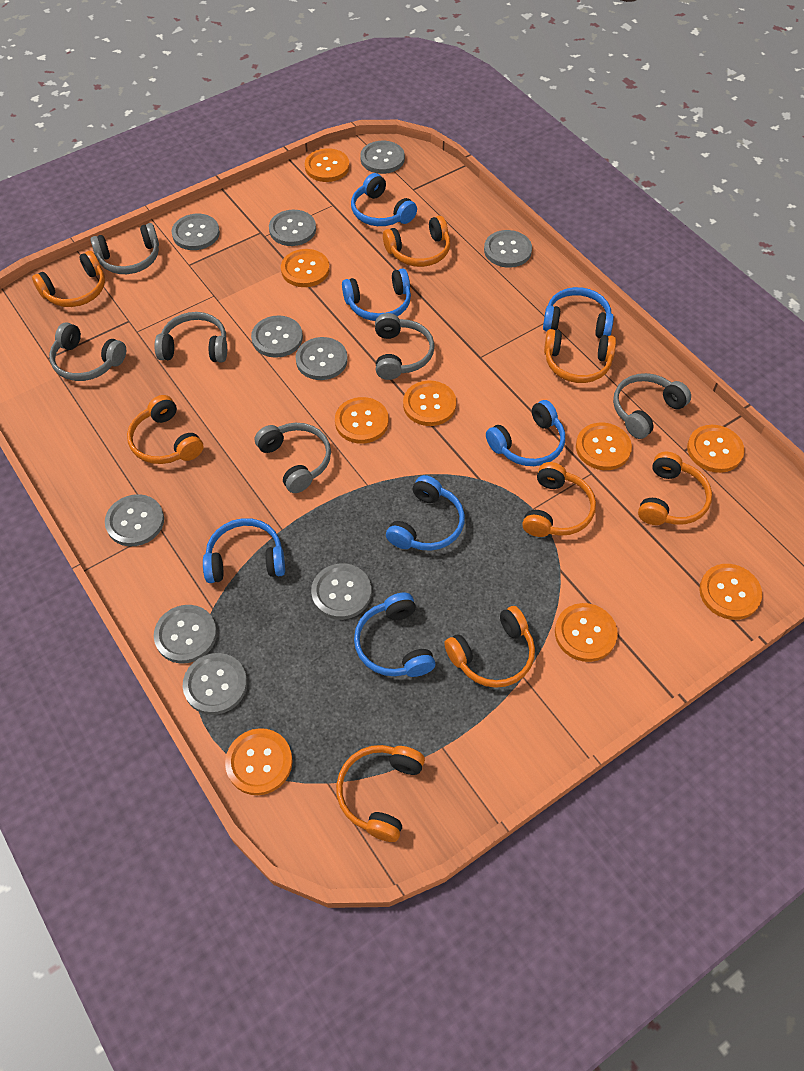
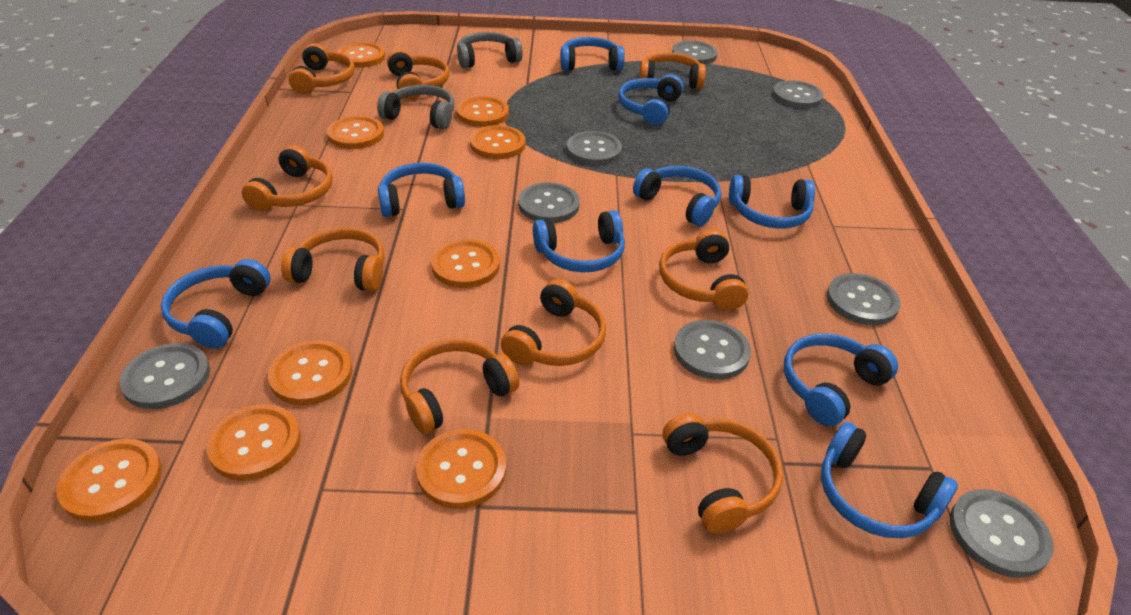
blue headphones: 7 -> 9
grey button: 10 -> 8
grey headphones: 6 -> 2
orange headphones: 8 -> 9

